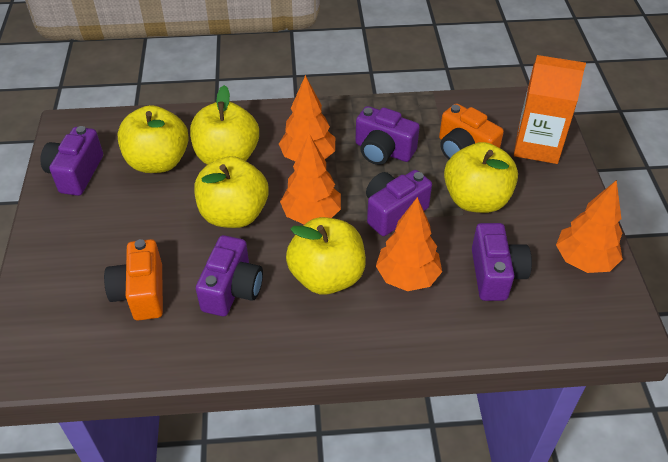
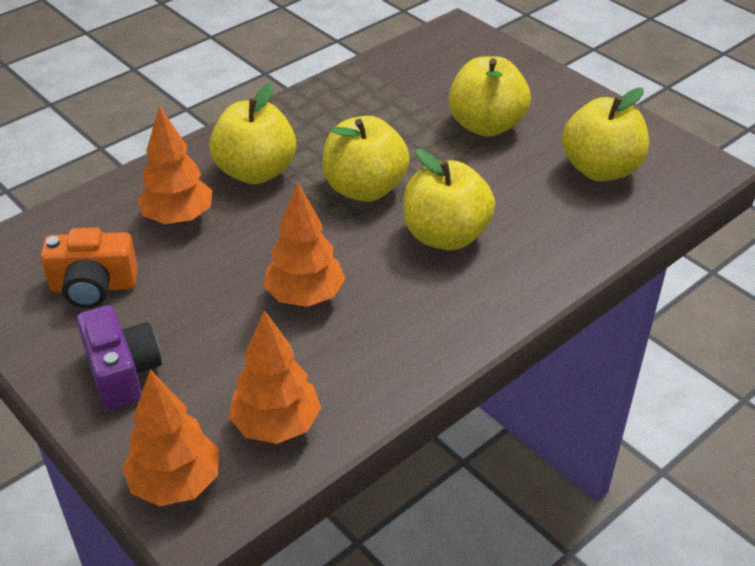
orange camera: 2 -> 1
orange carton: 1 -> 0
purple camera: 5 -> 1

